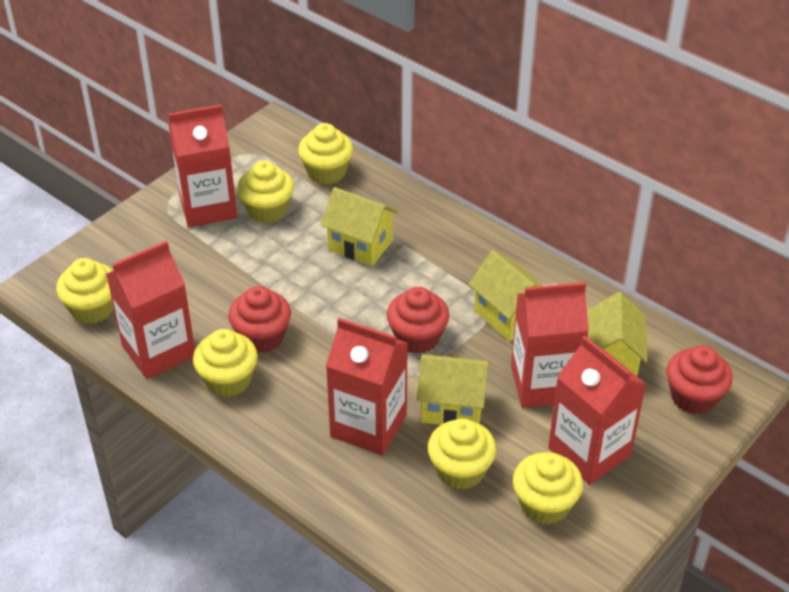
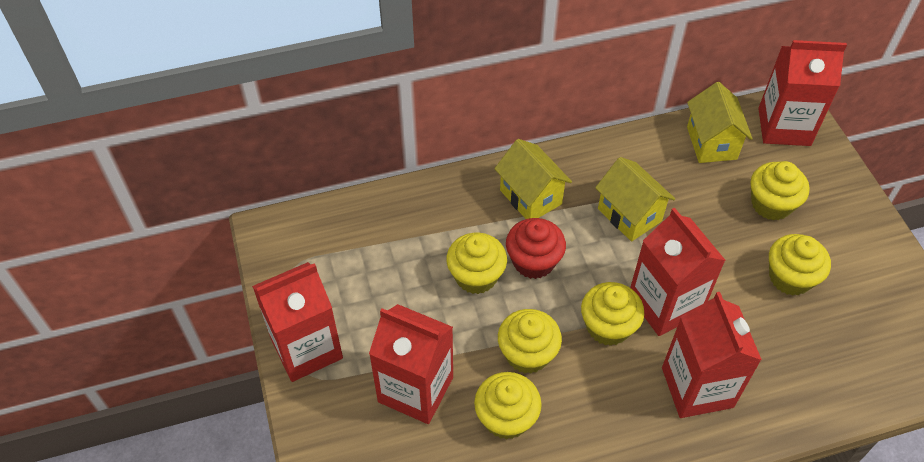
red cupcake: 3 -> 1
yellow house: 4 -> 3

